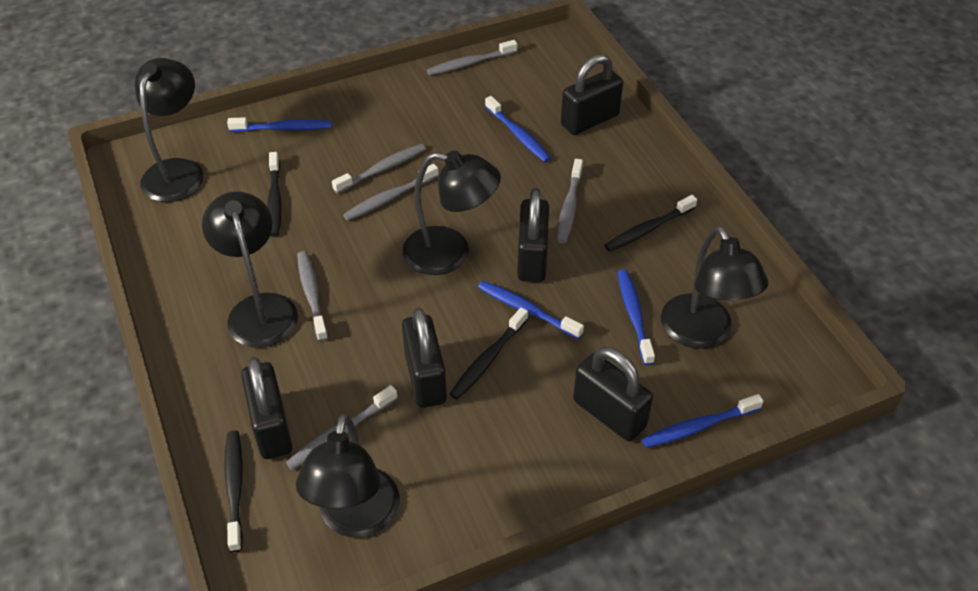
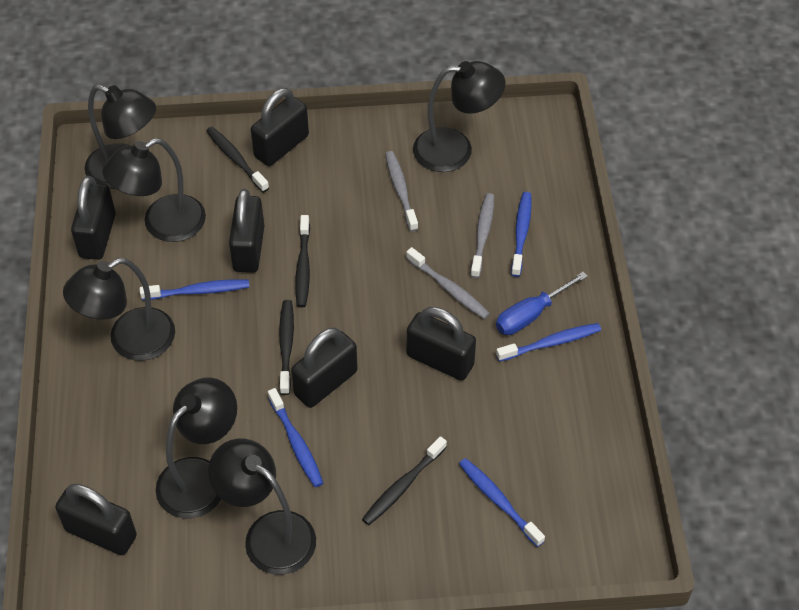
black lamp: 5 -> 6
black padlock: 5 -> 6
blue screwdriver: 0 -> 1
grey toothbrush: 6 -> 3

